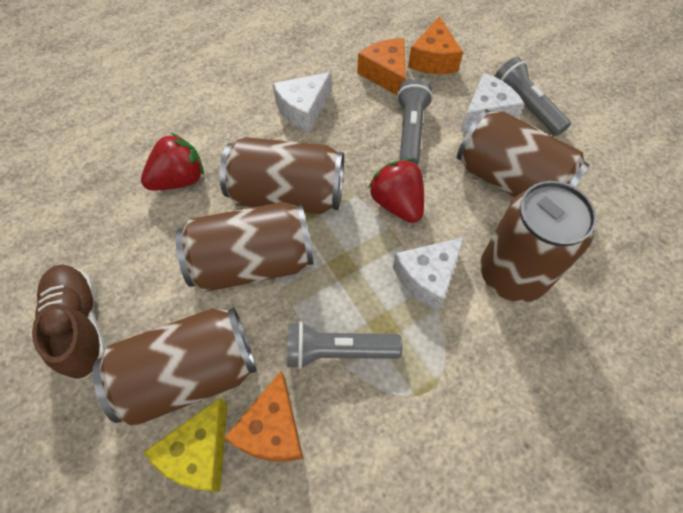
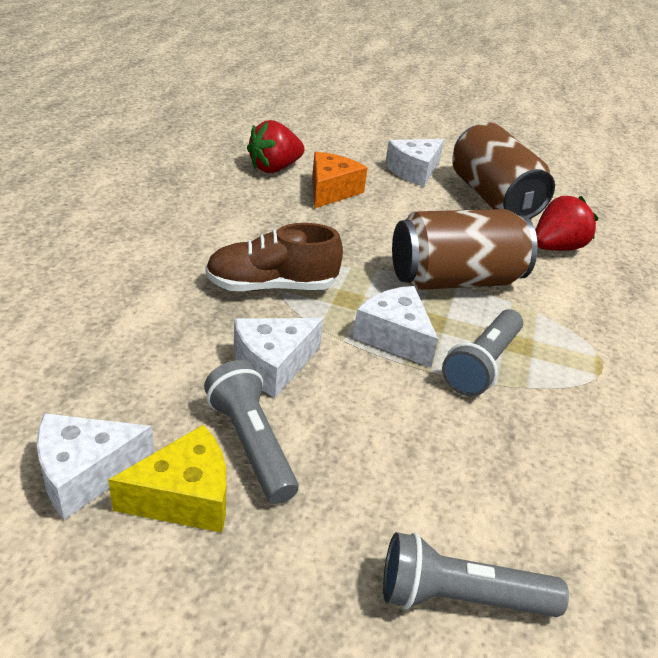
brown can: 5 -> 2
orange cheese: 3 -> 1
white cheese: 3 -> 4

